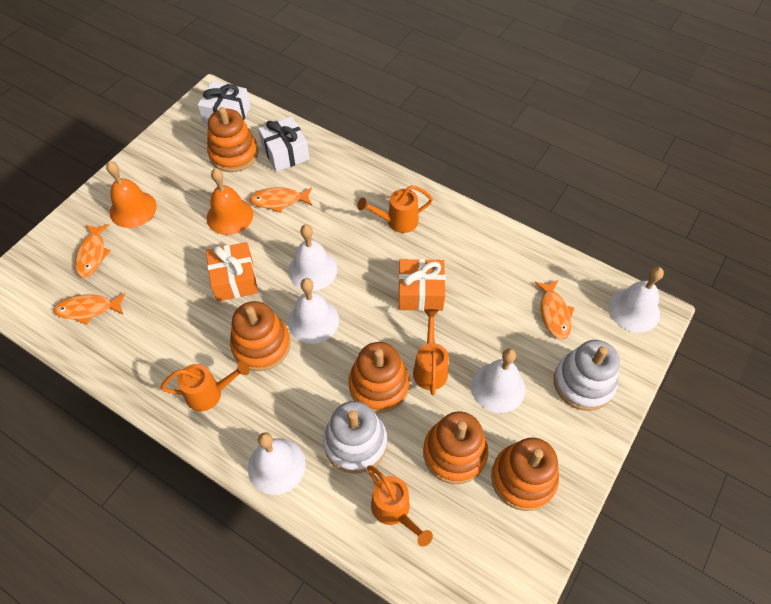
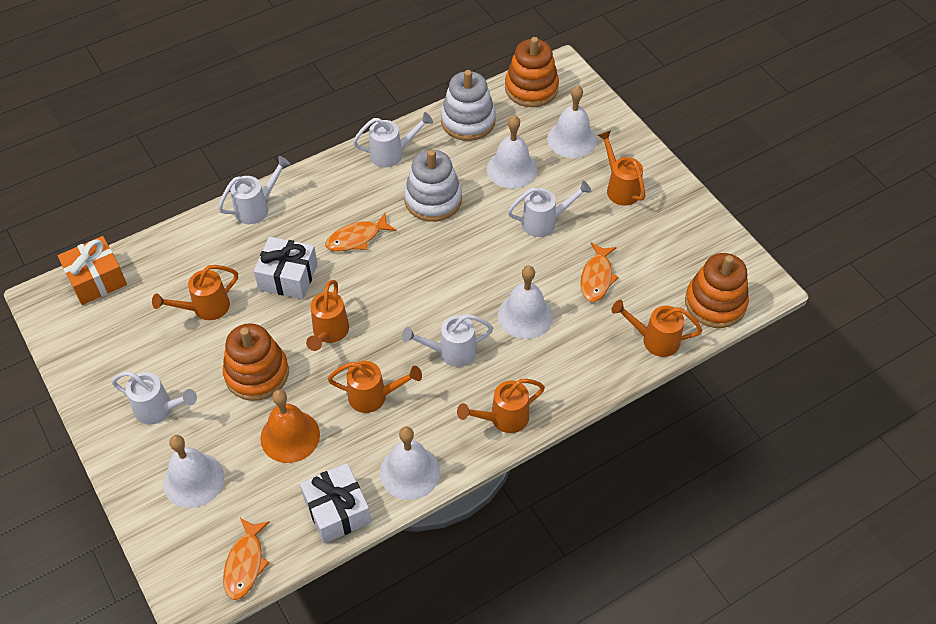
orange bell: 2 -> 1
orange fish: 4 -> 3
orange gift: 2 -> 1
orange stacking toy: 5 -> 3
orange watering can: 4 -> 6
white watering can: 0 -> 5

